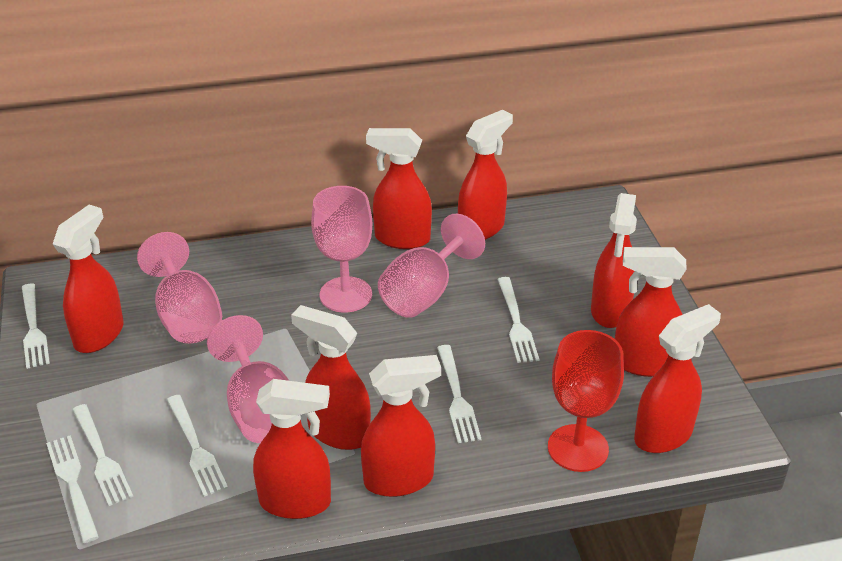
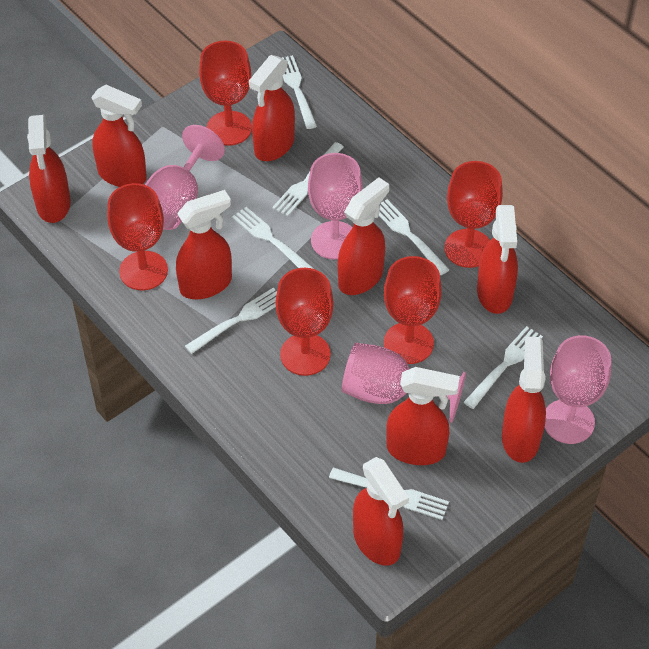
red goblet: 1 -> 5
white fork: 6 -> 7

